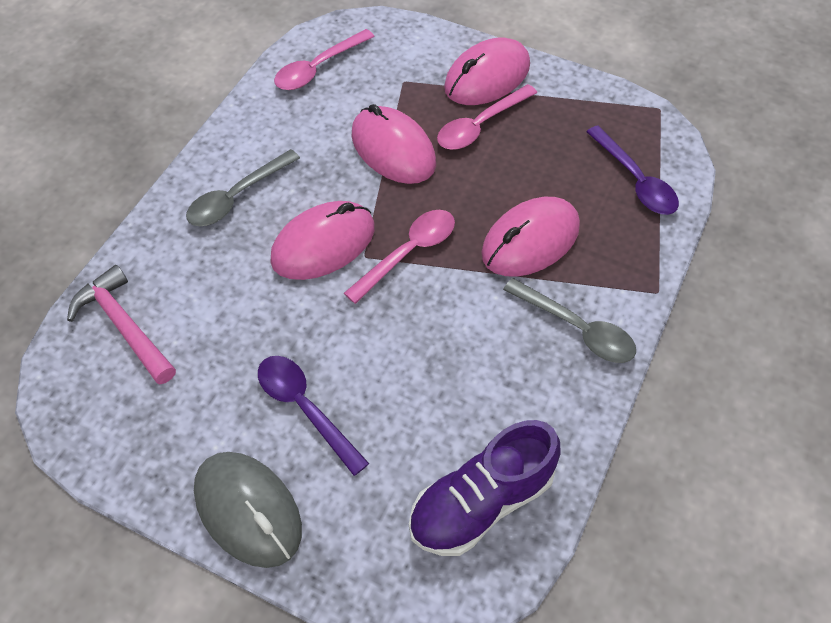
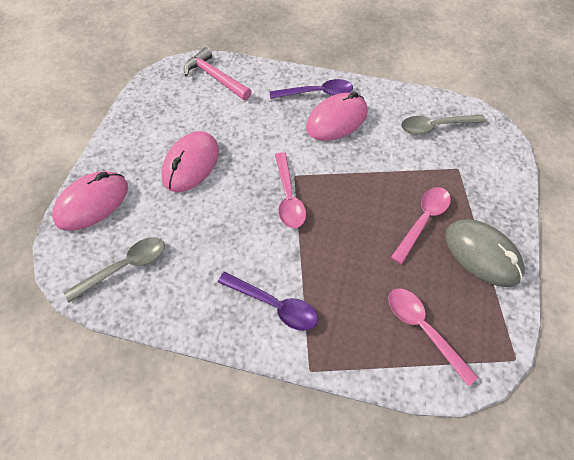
pink mouse: 4 -> 3
purple shoe: 1 -> 0

